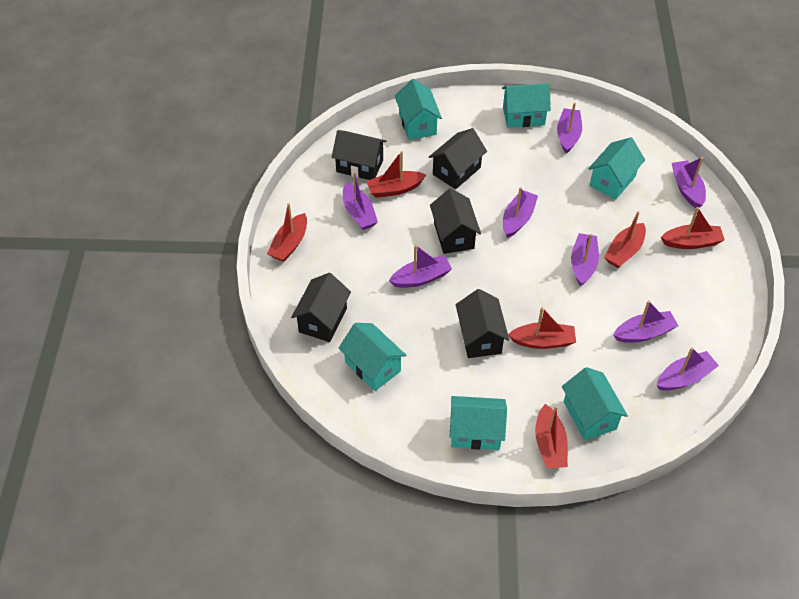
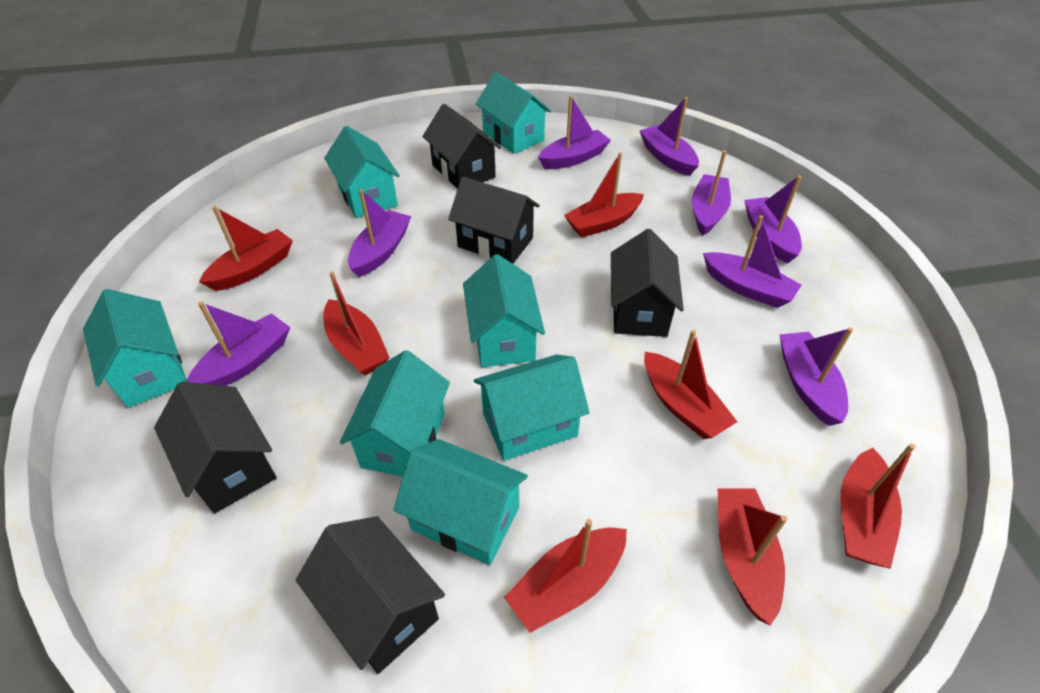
red boat: 6 -> 7
turquoise house: 6 -> 7

